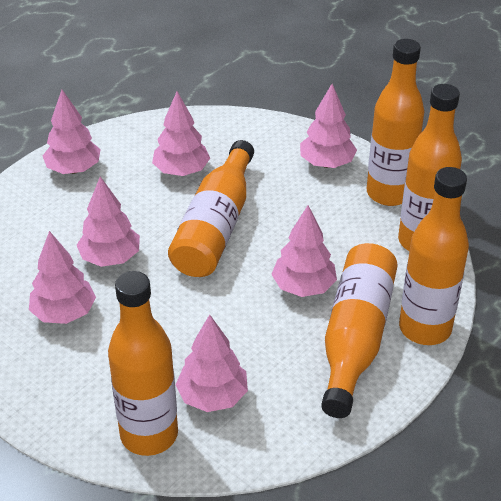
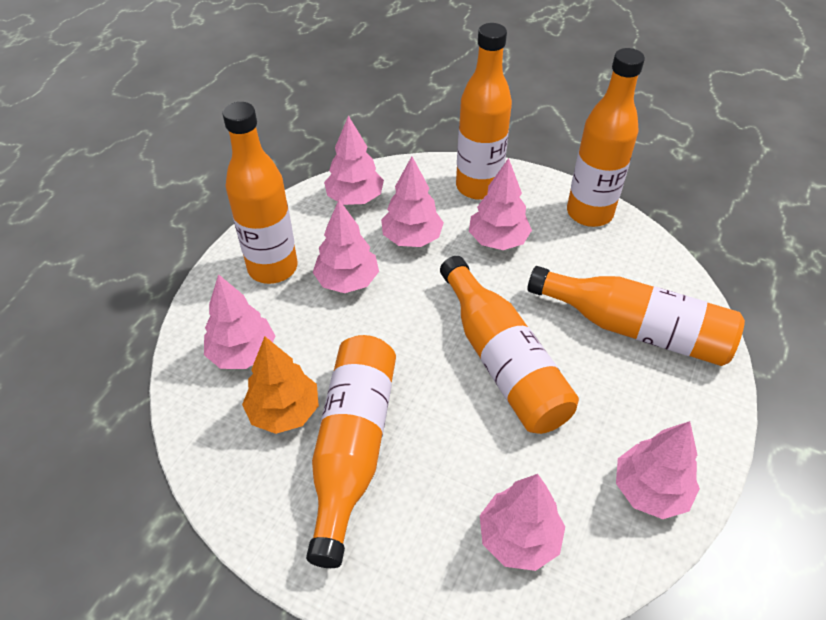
orange tree: 0 -> 1

